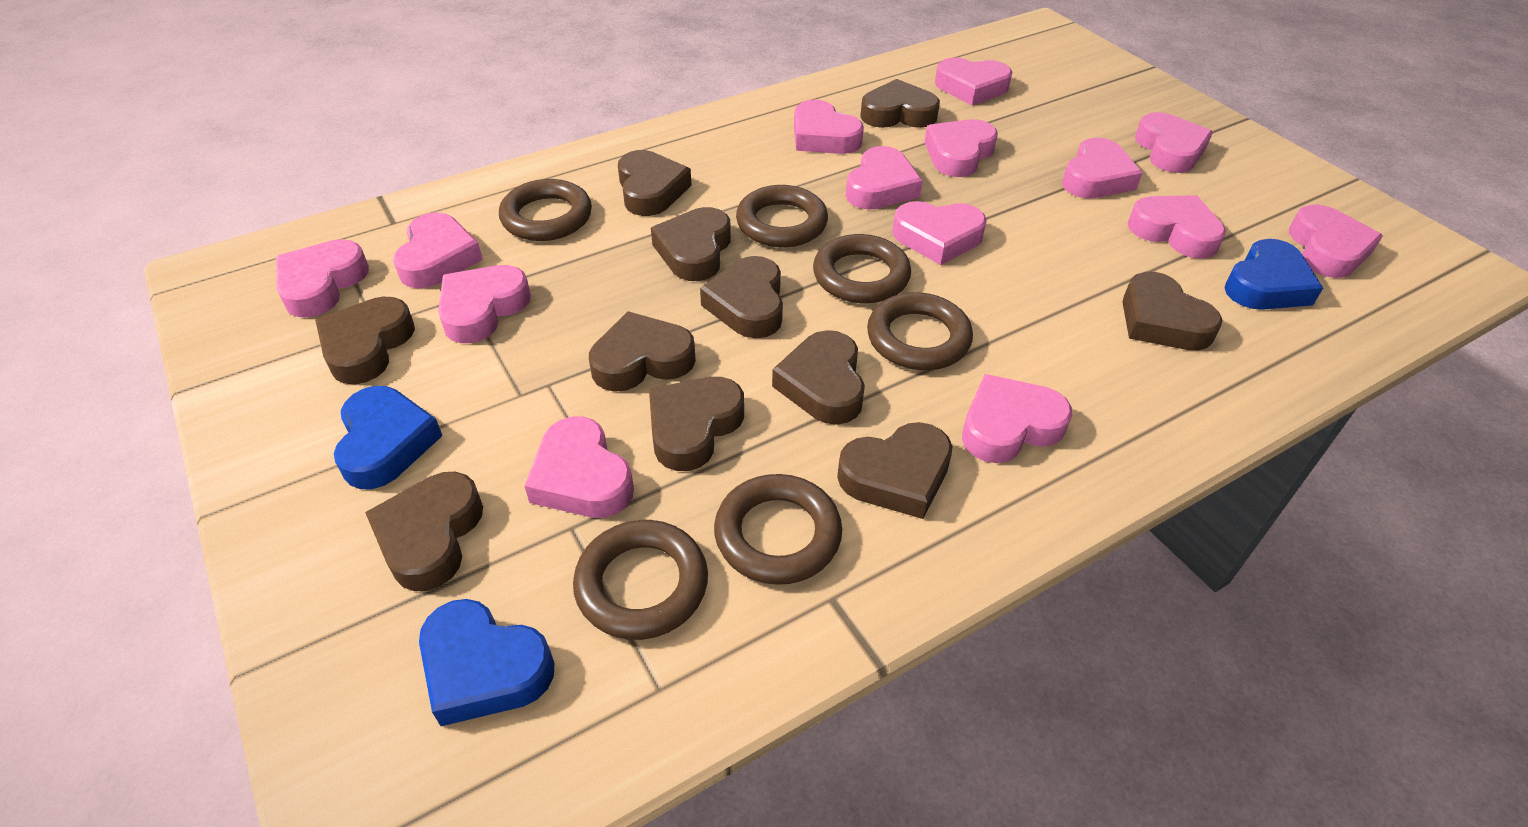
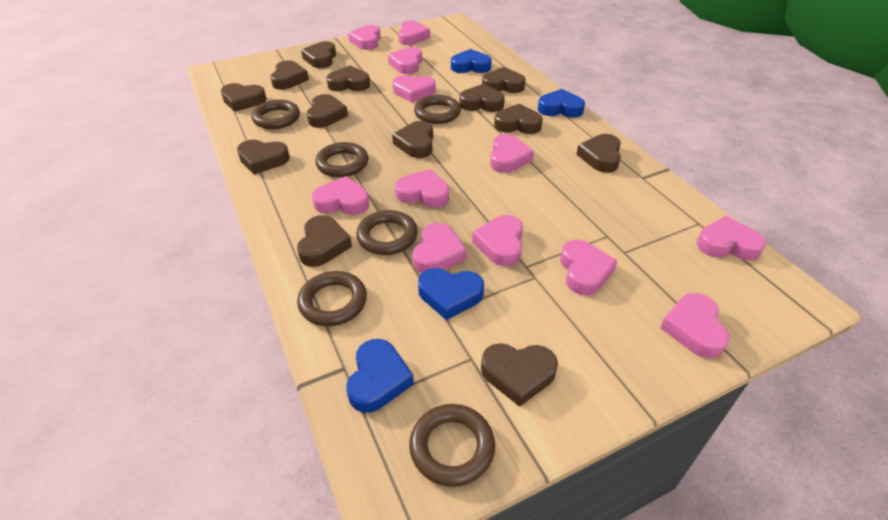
blue heart: 3 -> 4
brown heart: 11 -> 13
pink heart: 14 -> 12

